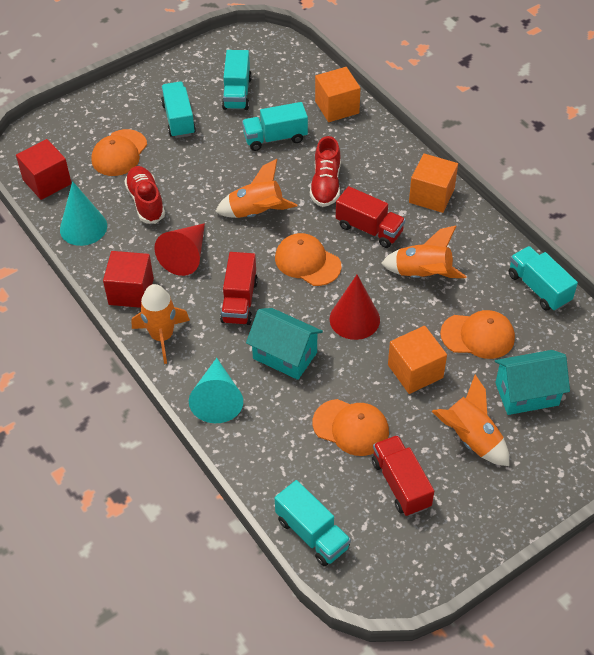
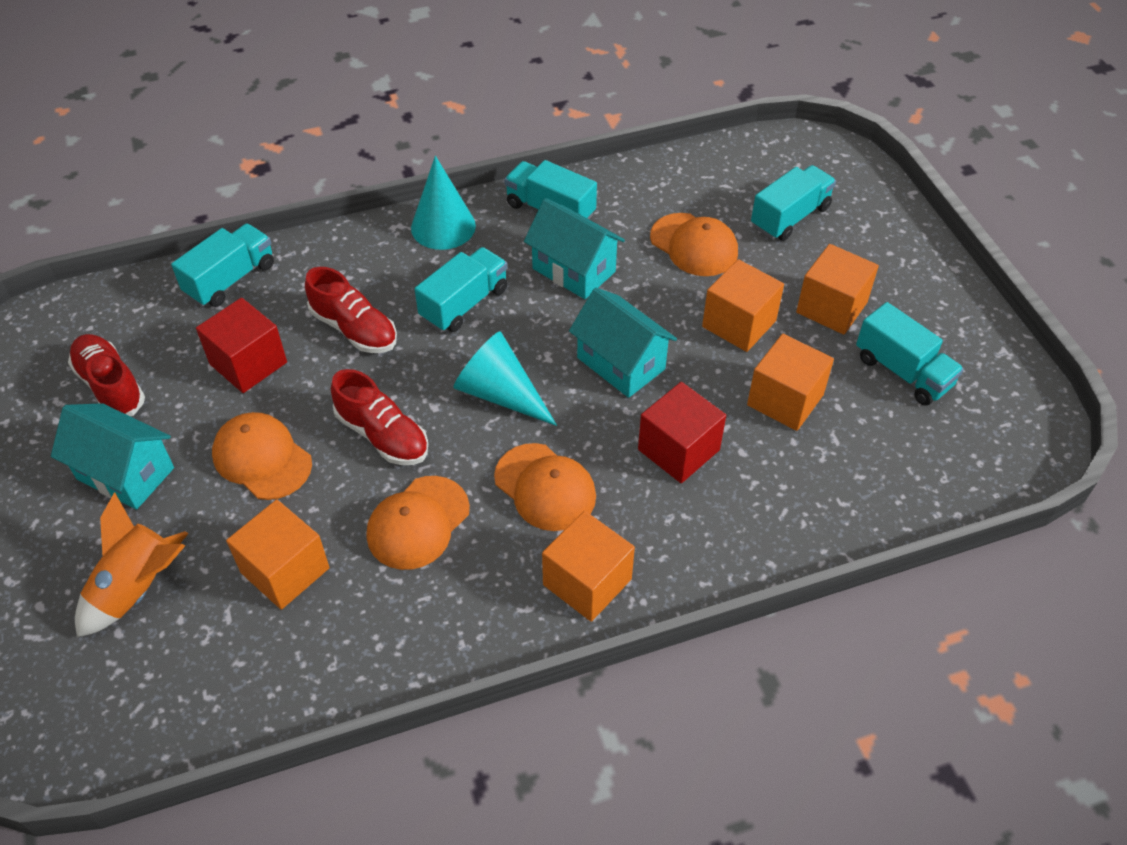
orange cube: 3 -> 5
orange rocket: 4 -> 1
red cone: 2 -> 0
red shoe: 2 -> 3
red truck: 3 -> 0
turquoise house: 2 -> 3

